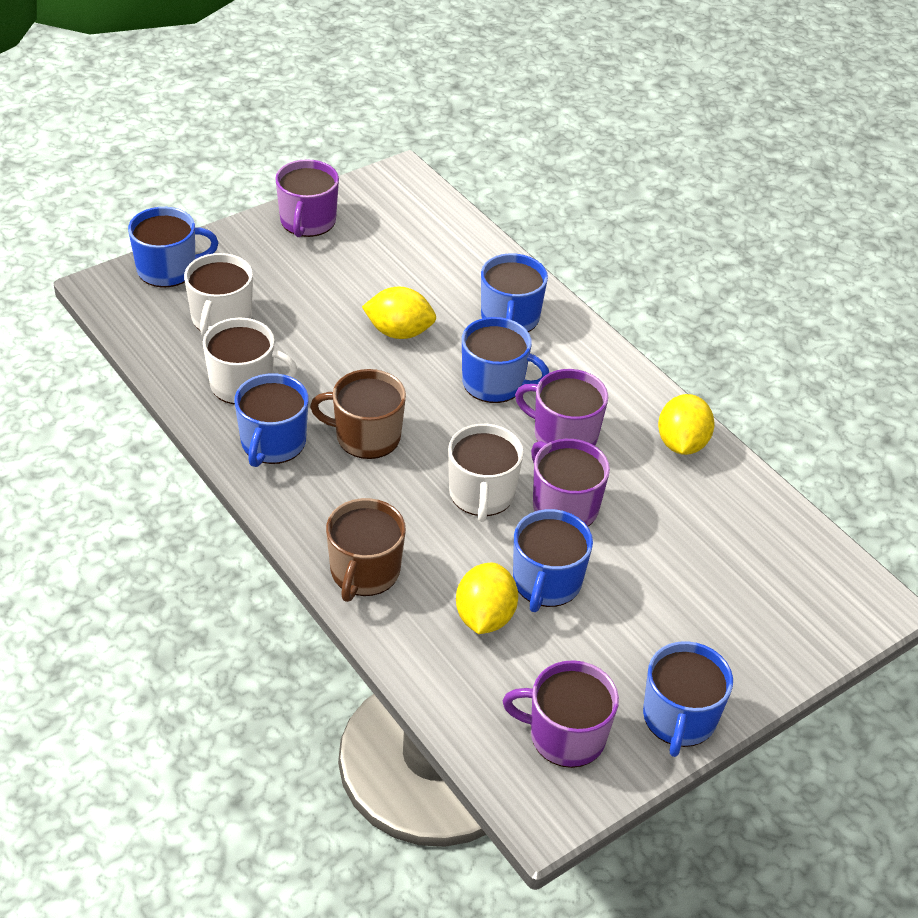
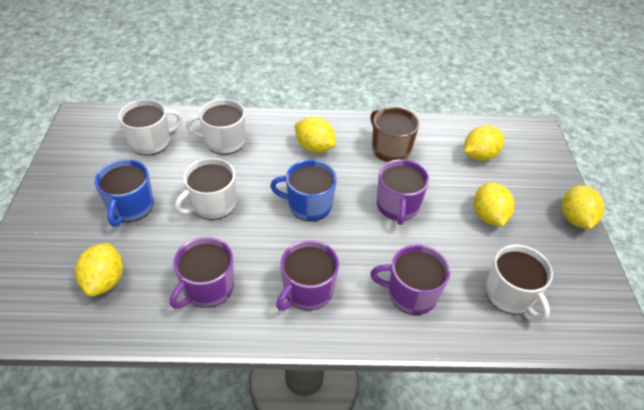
blue mug: 6 -> 2
brown mug: 2 -> 1
white mug: 3 -> 4
yellow lemon: 3 -> 5

